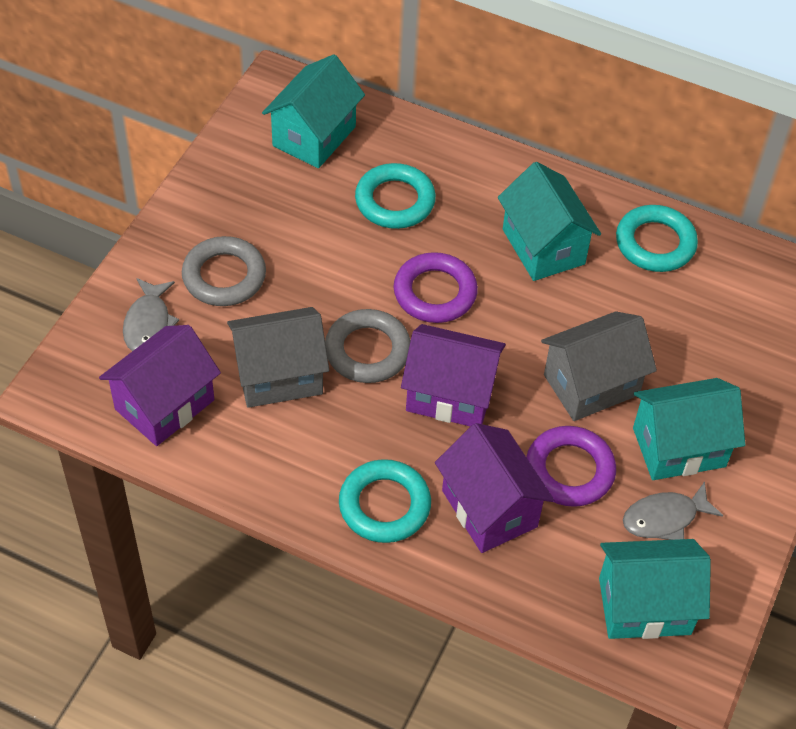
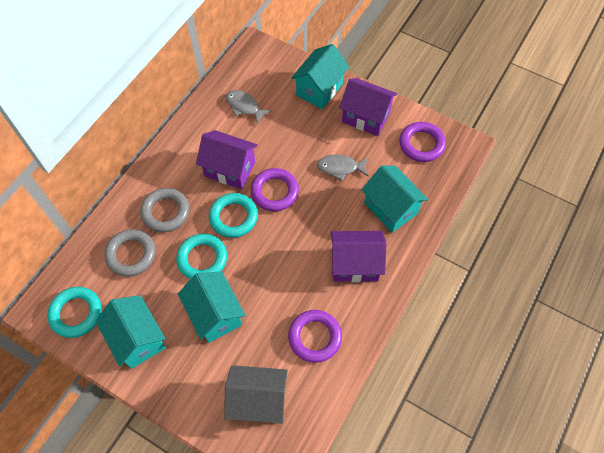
grey house: 2 -> 1
purple ring: 2 -> 3

